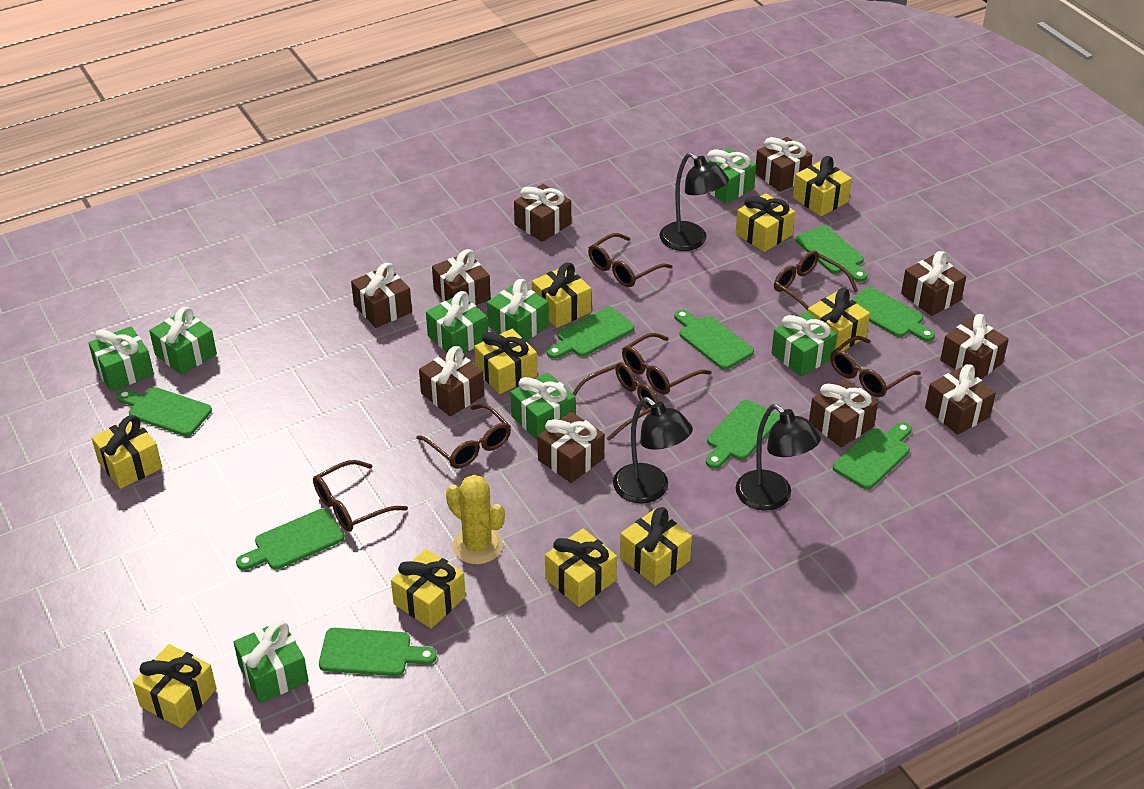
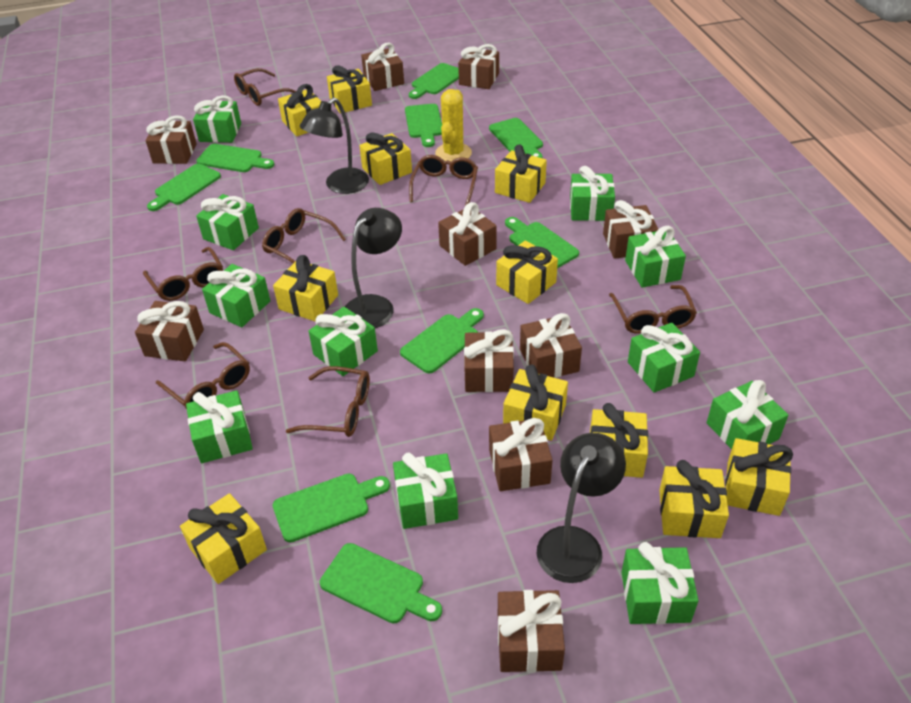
green gift: 8 -> 11
yellow gift: 10 -> 11

